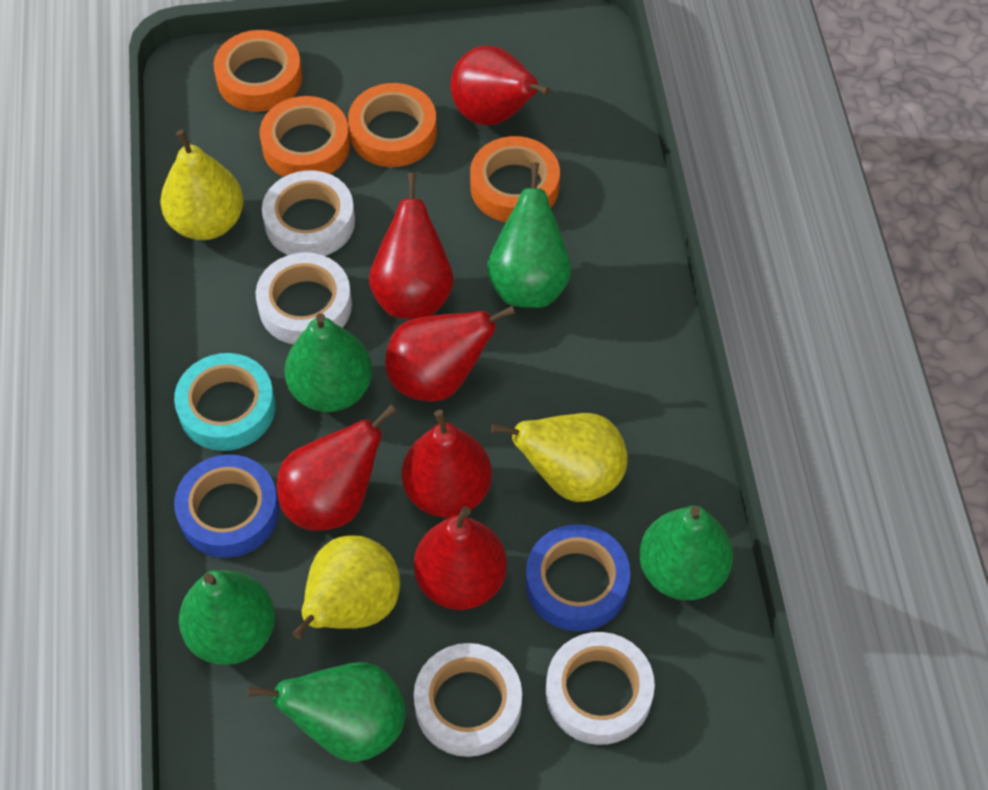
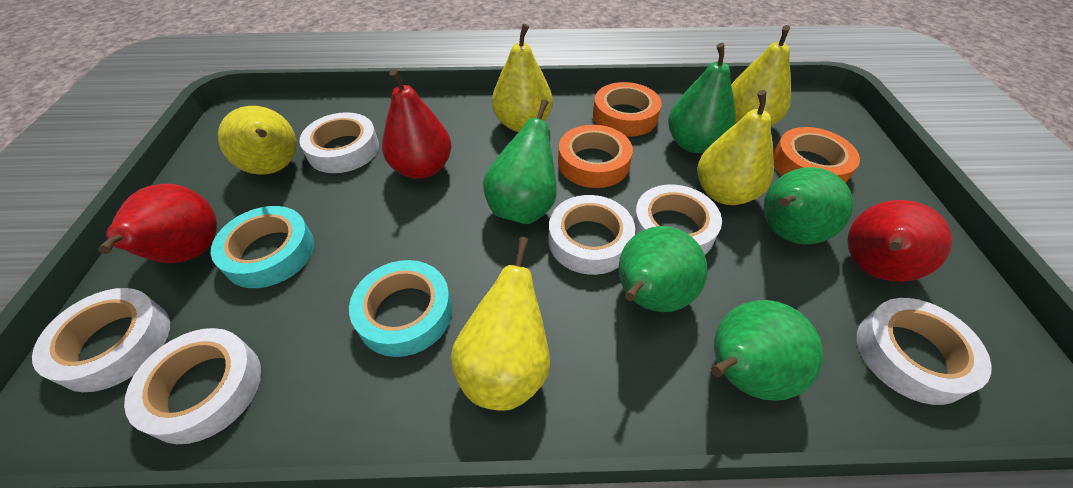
blue tape: 2 -> 0
orange tape: 4 -> 3
red pear: 6 -> 3
turquoise tape: 1 -> 2
white tape: 4 -> 6
yellow pear: 3 -> 5

